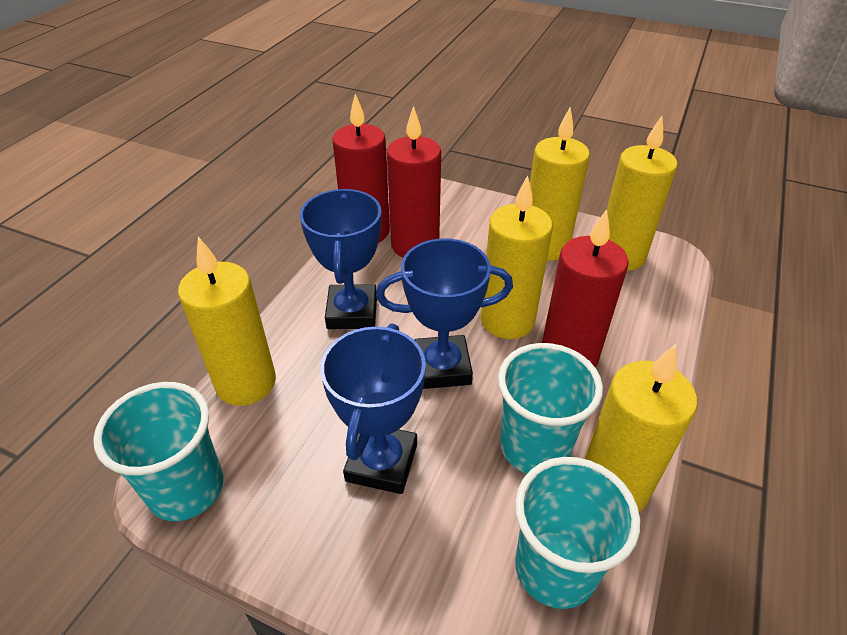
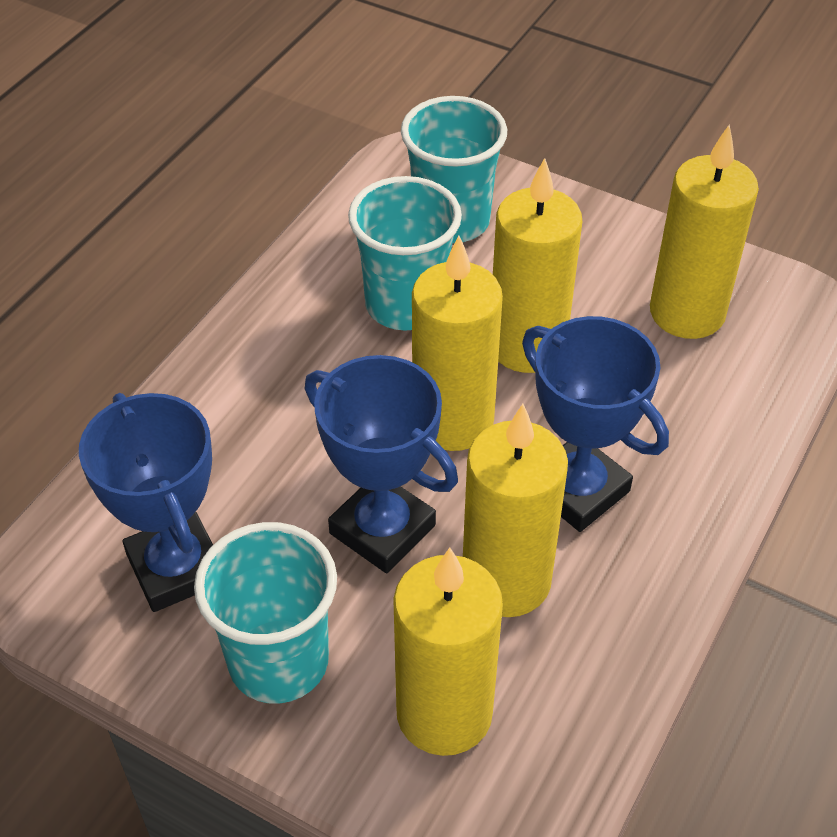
red candle: 3 -> 0

